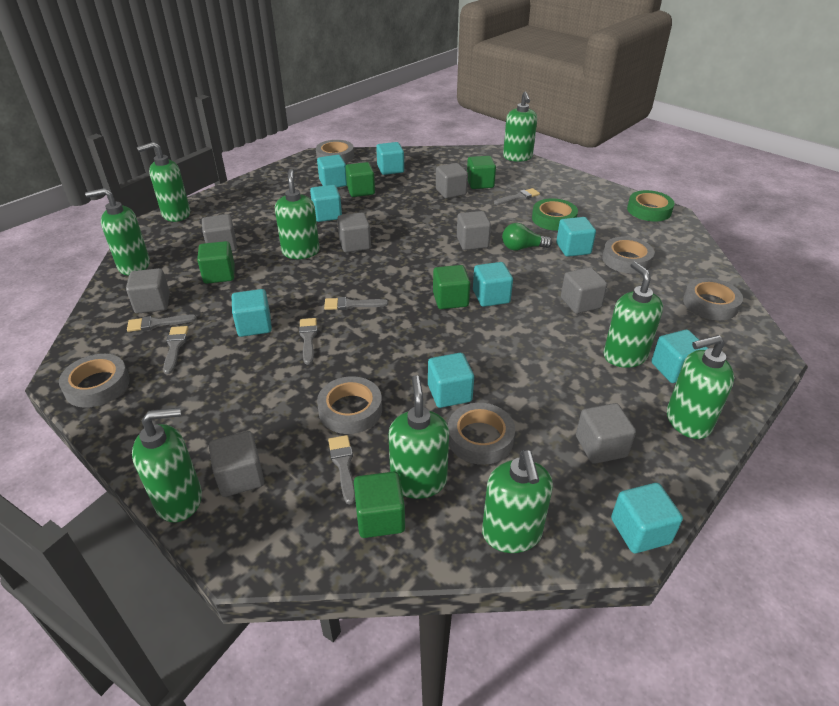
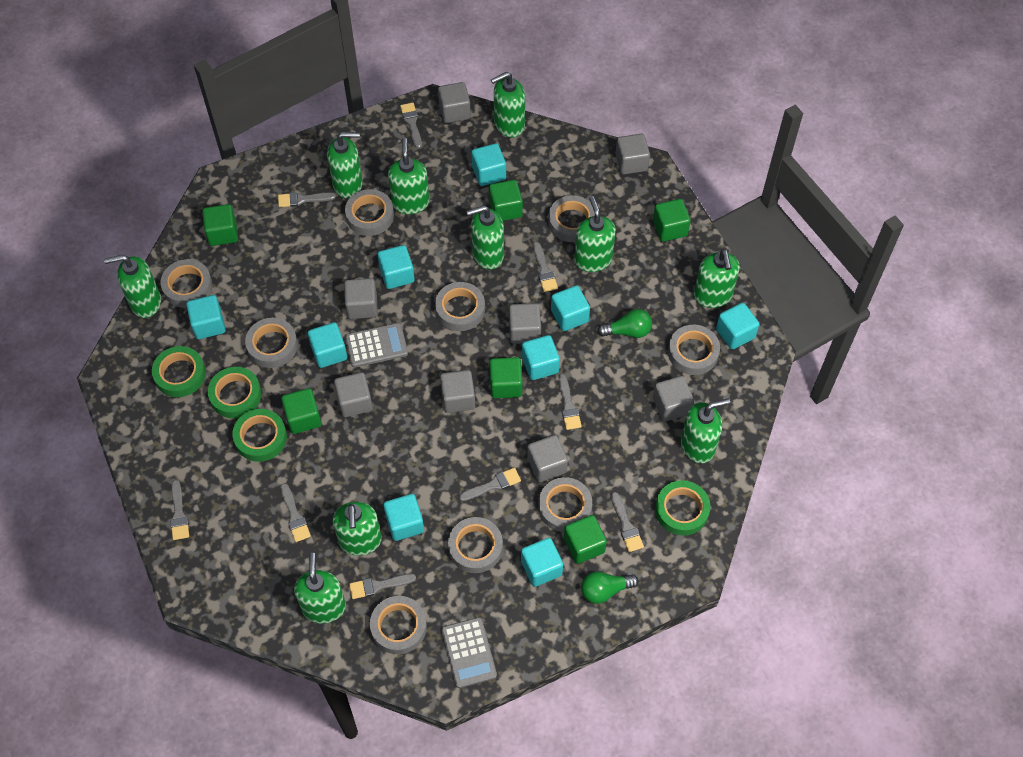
green cube: 5 -> 6
green light bulb: 1 -> 2
green soap dispenser: 9 -> 10
green tape: 2 -> 4
grey brush: 6 -> 9
grey calculator: 0 -> 2
grey tape: 6 -> 9

